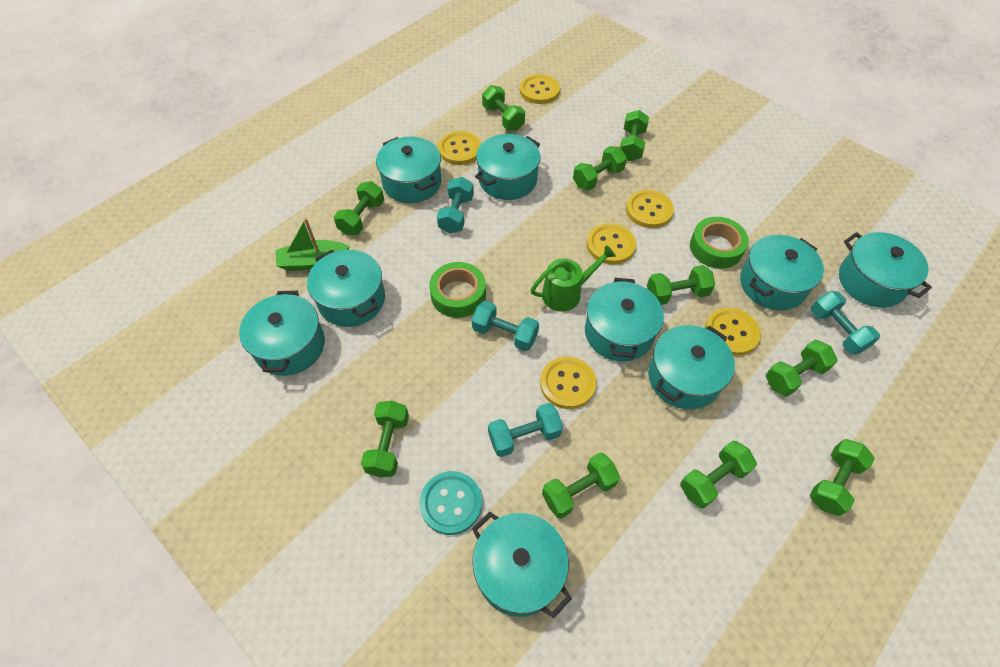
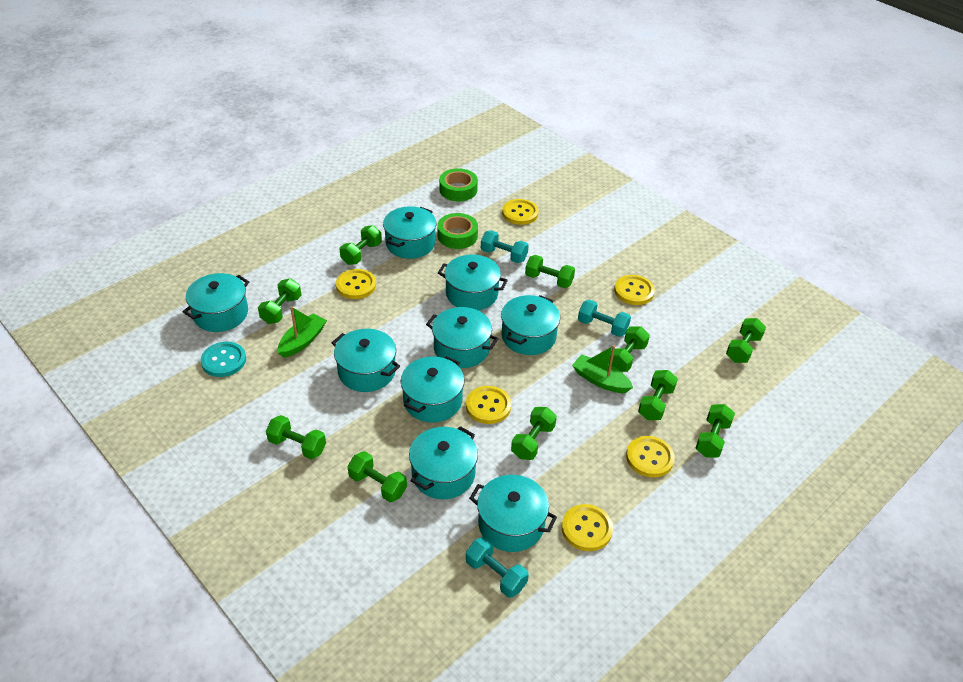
green boat: 1 -> 2
green watering can: 1 -> 0
turquoise dumbbell: 4 -> 3

